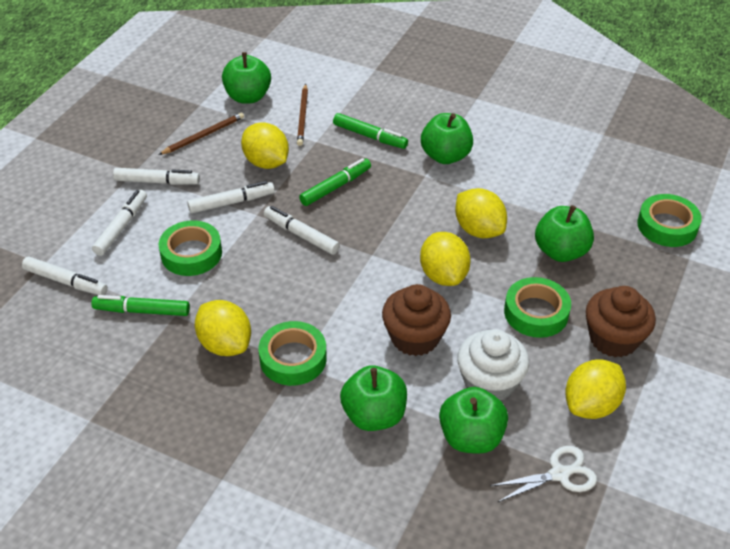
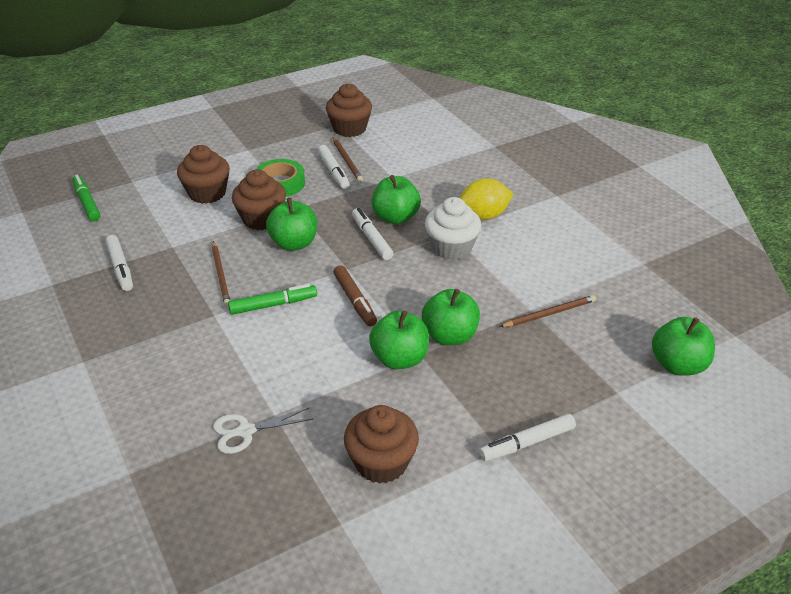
brown cupcake: 2 -> 4
brown marker: 0 -> 1
brown pencil: 2 -> 3
green marker: 3 -> 2
green tape: 4 -> 1
white marker: 5 -> 4
yellow lemon: 5 -> 1

